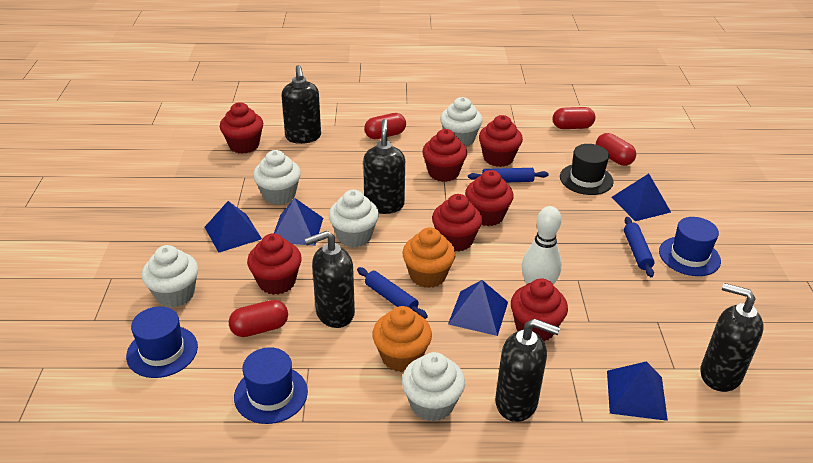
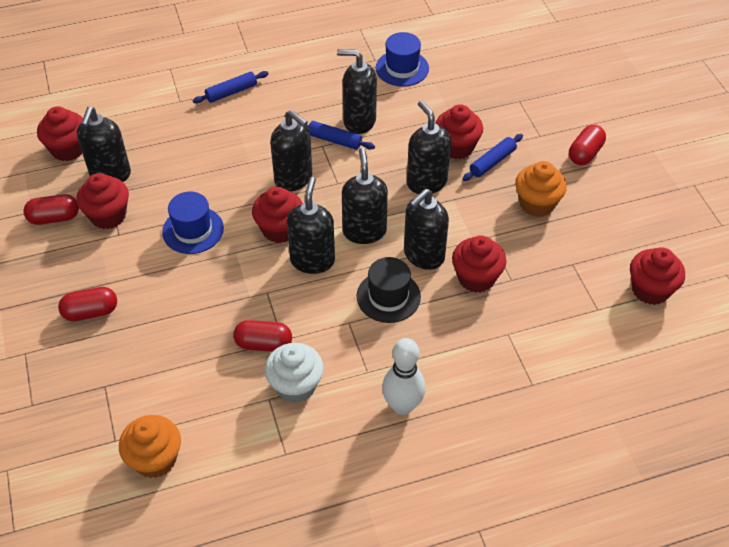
black soap dispenser: 5 -> 7
blue hat: 3 -> 2
blue pyramid: 5 -> 0
red cupcake: 7 -> 6
white cupcake: 5 -> 1

